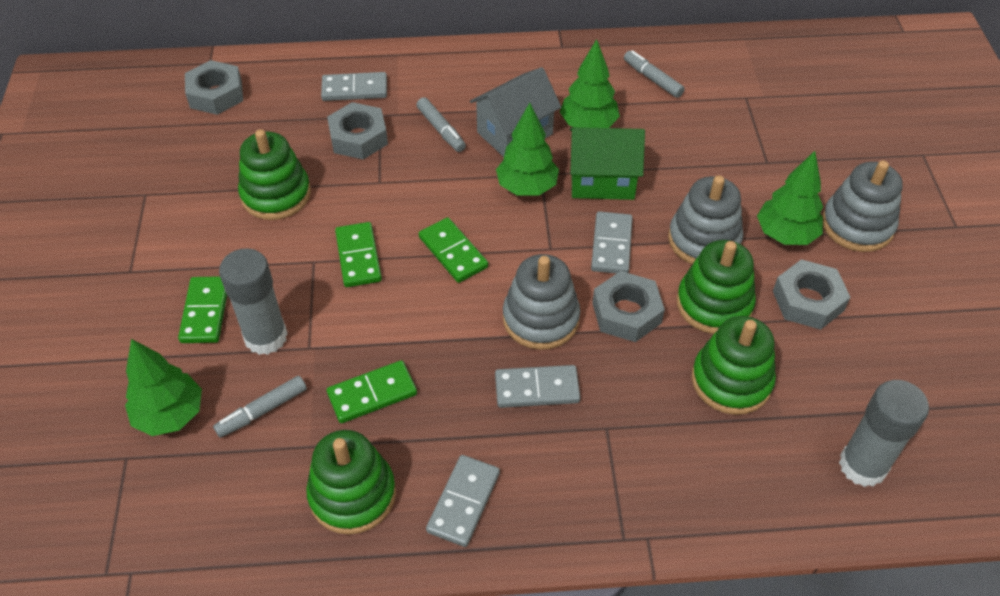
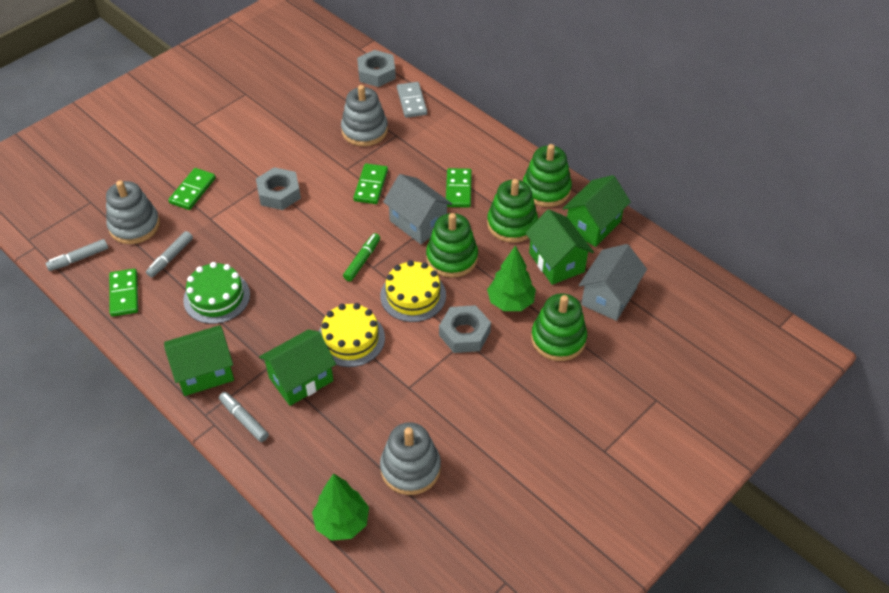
green cake: 0 -> 1
green house: 1 -> 4
green marker: 0 -> 1
green tree: 4 -> 2
grey domino: 4 -> 1
grey glue stick: 2 -> 0
grey house: 1 -> 2
grey nut: 4 -> 3
yellow cake: 0 -> 2

